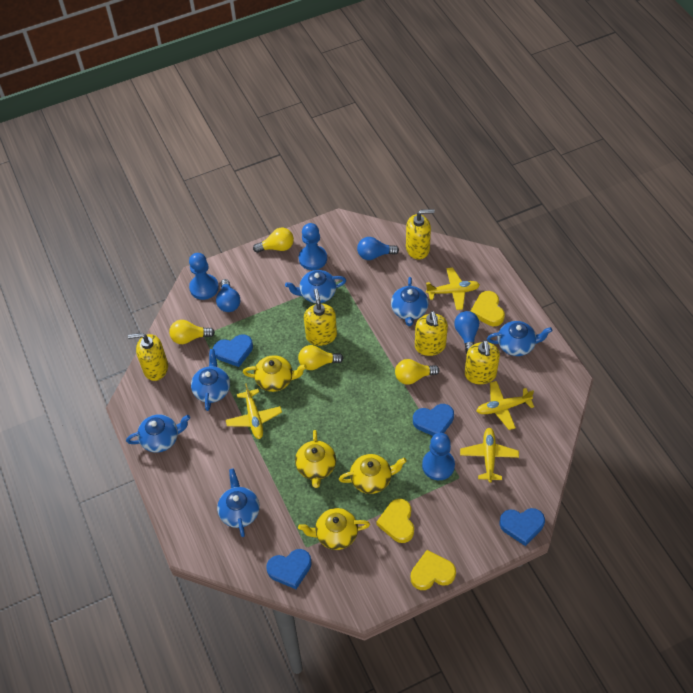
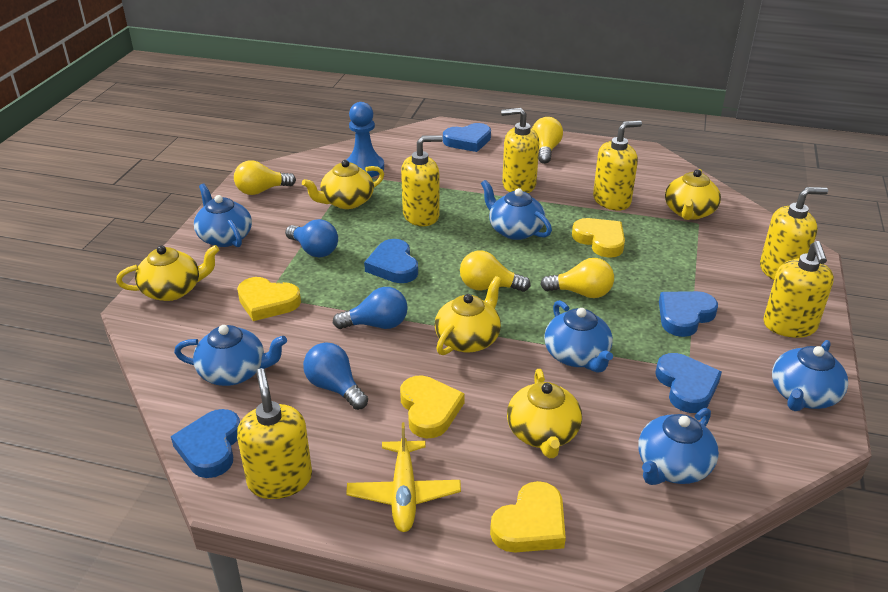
blue heart: 4 -> 5
blue pawn: 3 -> 1
yellow heart: 3 -> 4
yellow plane: 4 -> 1
yellow soap dispenser: 5 -> 6
yellow teapot: 4 -> 5

